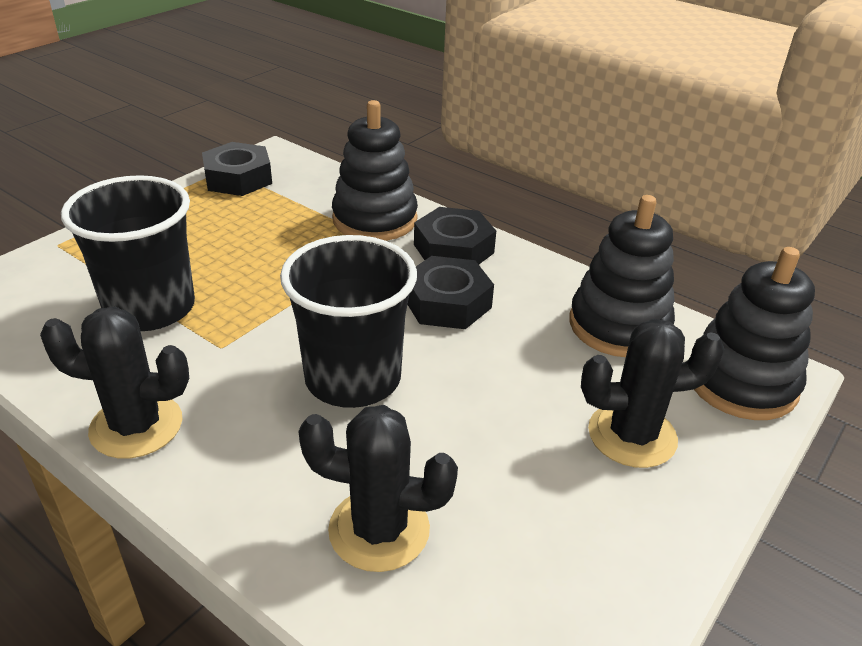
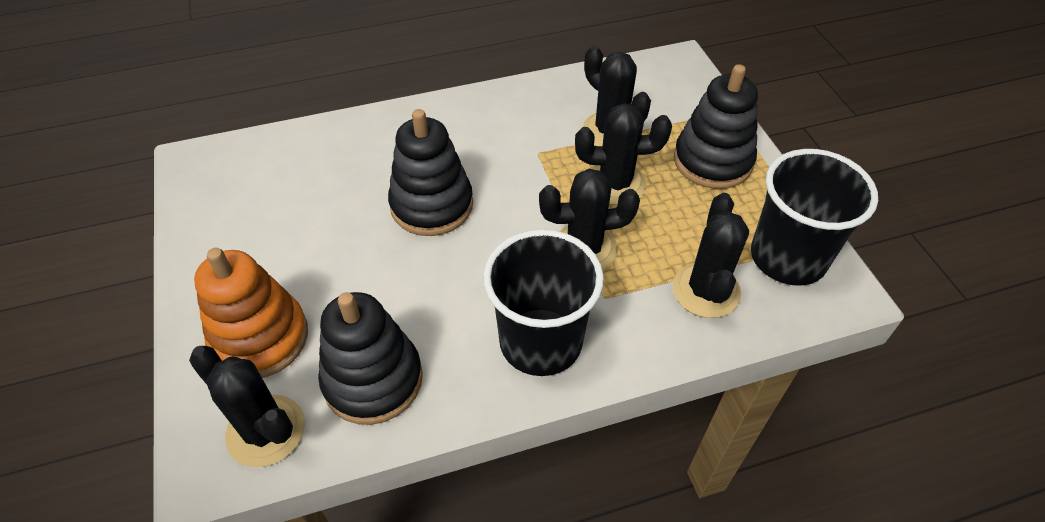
black cactus: 3 -> 5
black nut: 3 -> 0
orange stacking toy: 0 -> 1

